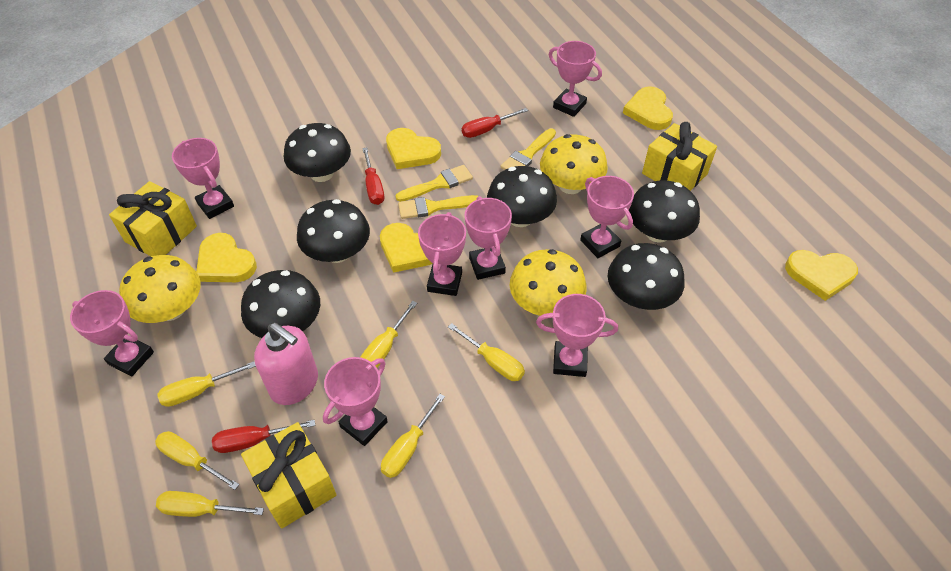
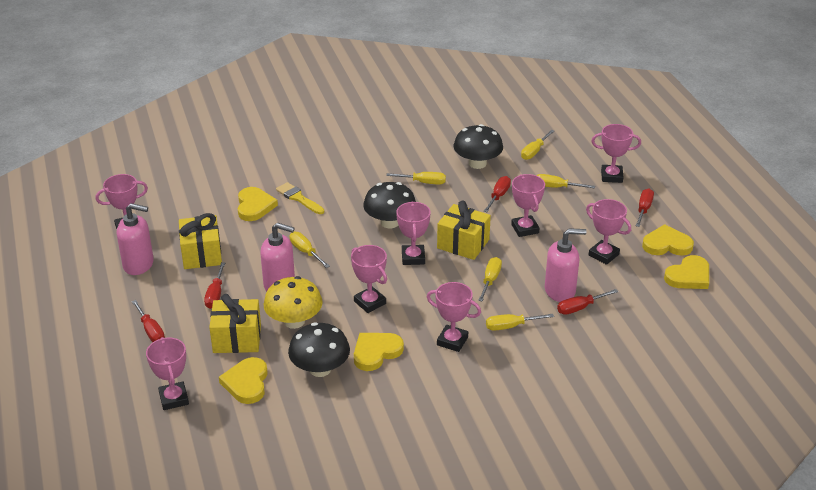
black mushroom: 6 -> 3
pink soap dispenser: 1 -> 3
red screwdriver: 3 -> 5
yellow brush: 3 -> 1
yellow mushroom: 3 -> 1

